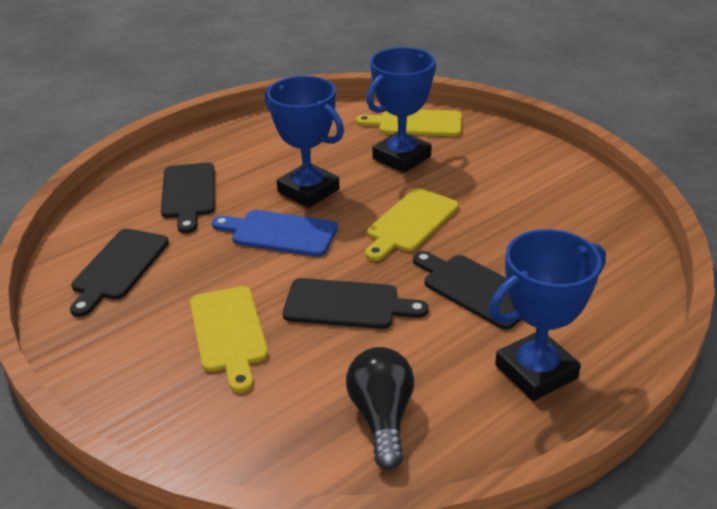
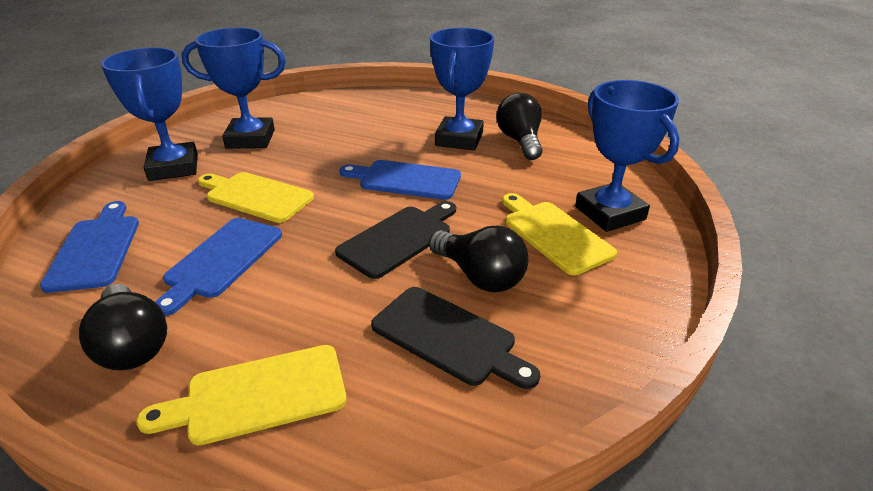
black cutting board: 4 -> 2
black light bulb: 1 -> 3
blue cutting board: 1 -> 3
blue trophy: 3 -> 4

